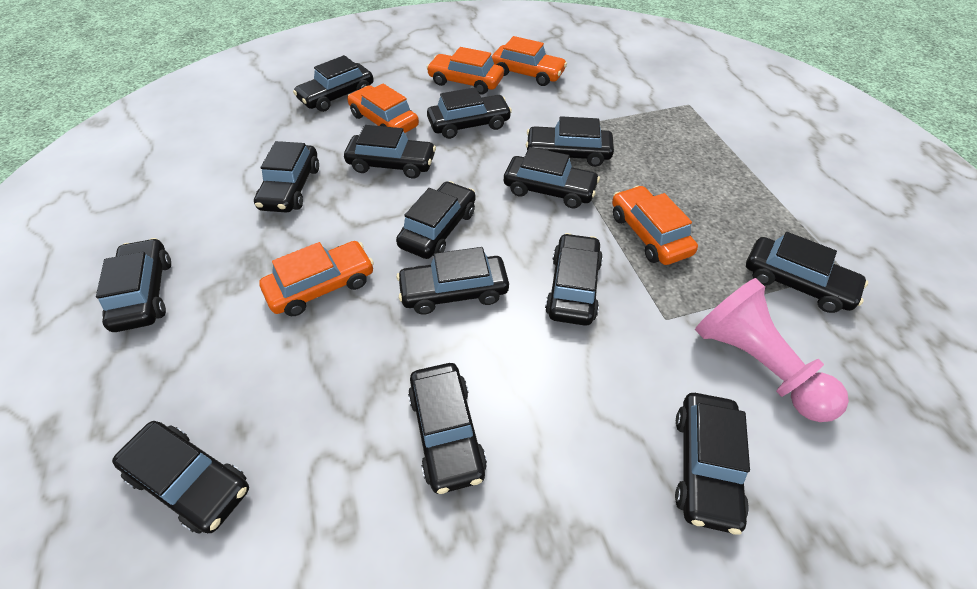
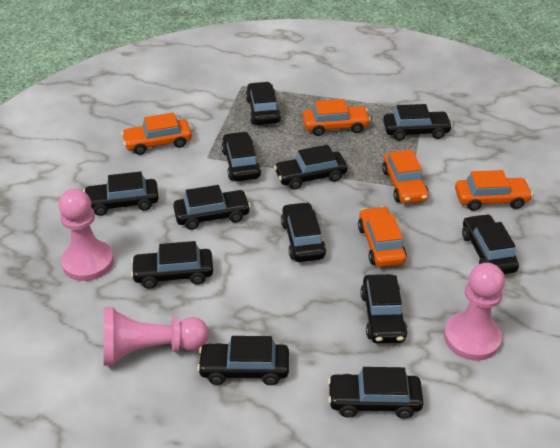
black car: 14 -> 12
pink pawn: 1 -> 3

